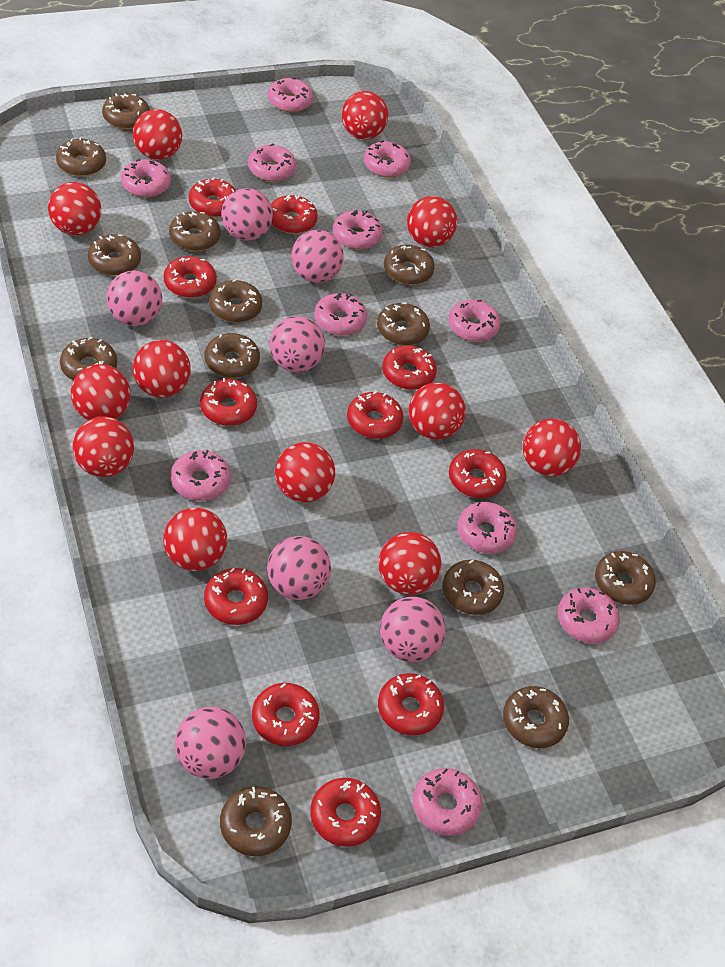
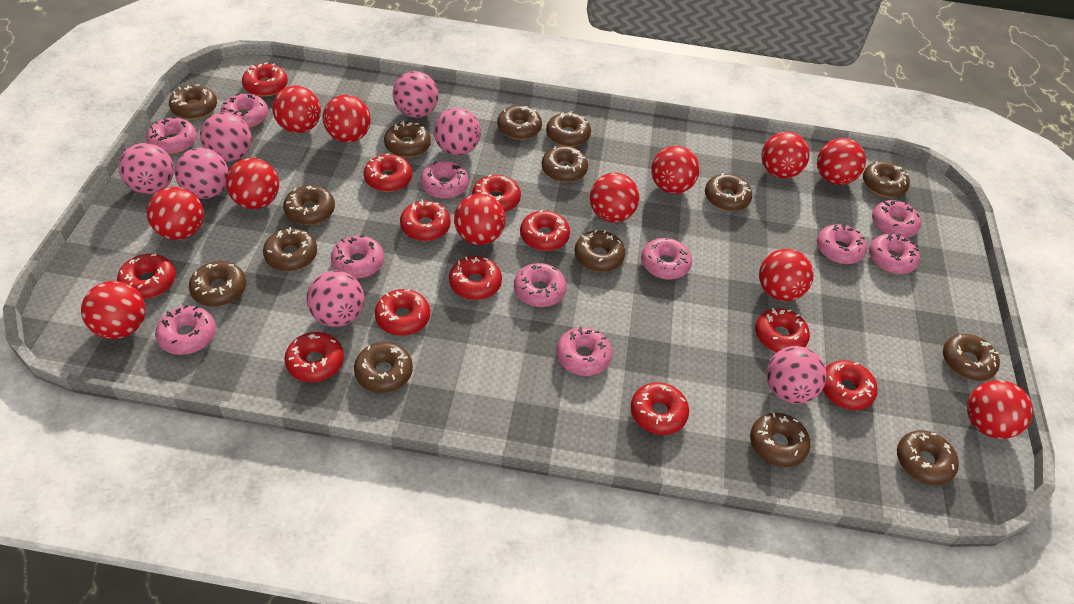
brown donut: 13 -> 15
red donut: 11 -> 12

